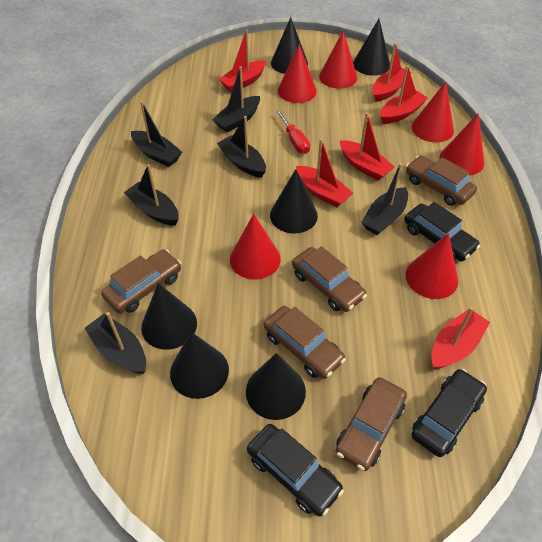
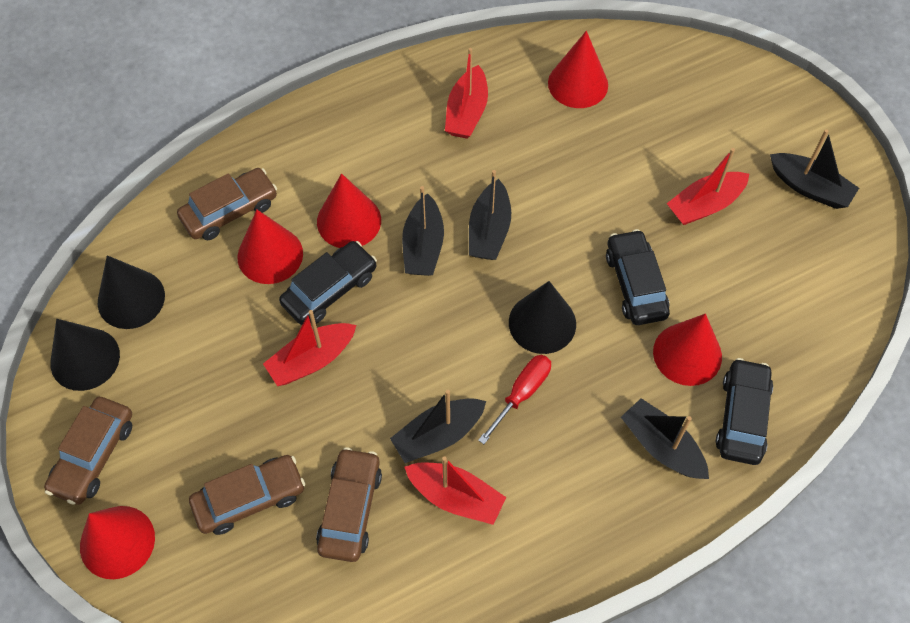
black boat: 6 -> 5
black cone: 6 -> 3
brown car: 5 -> 4
red boat: 6 -> 4
red cone: 6 -> 5

